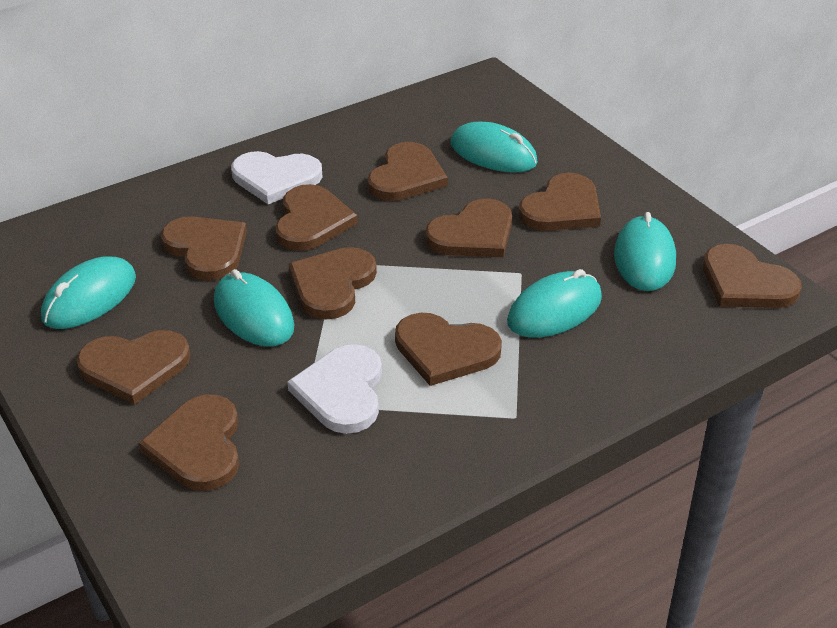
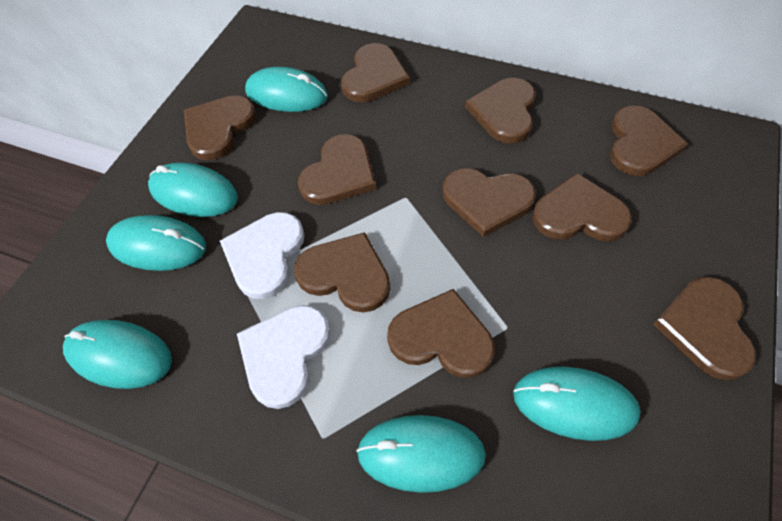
turquoise mouse: 5 -> 6

